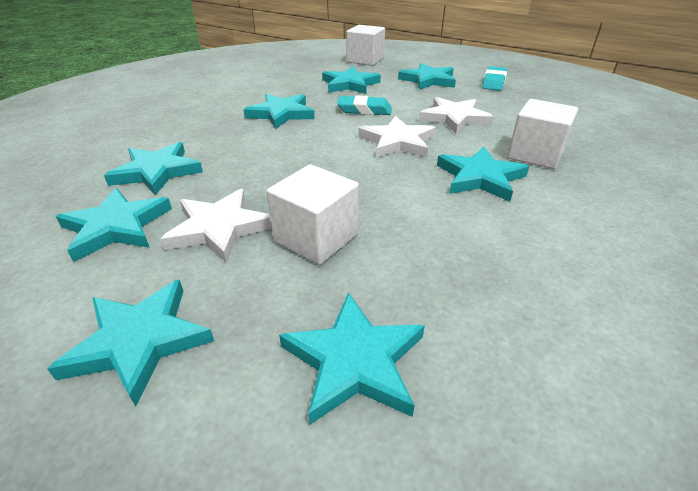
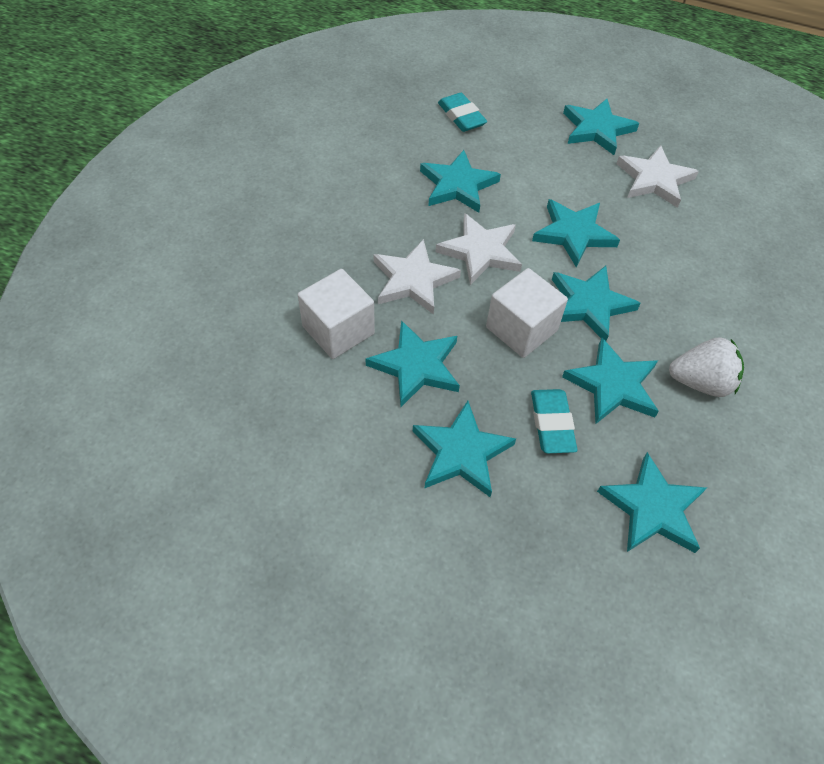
white cube: 3 -> 2
white strawberry: 0 -> 1

